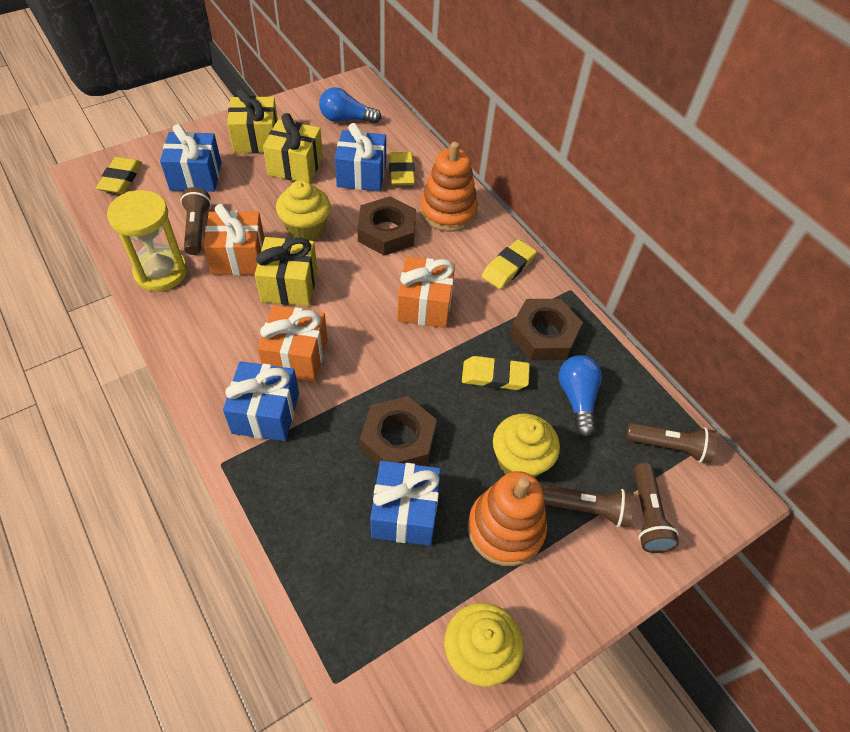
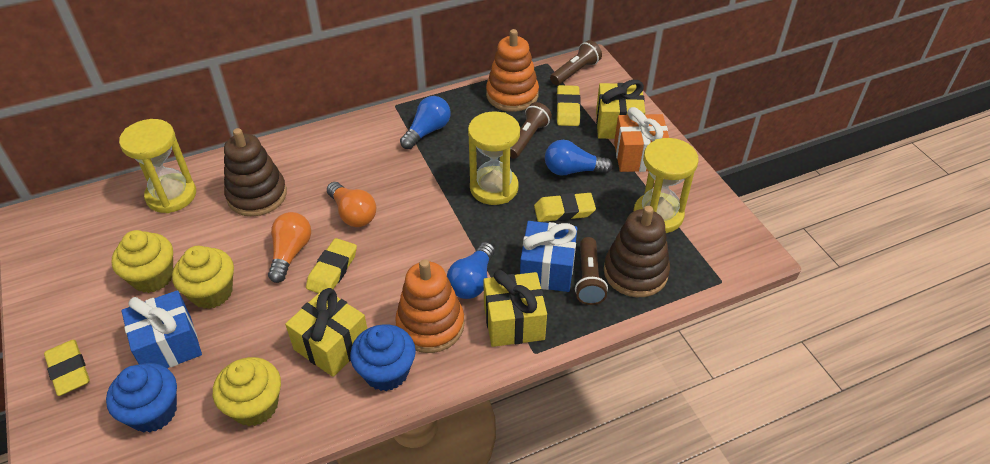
blue cupcake: 0 -> 2
blue gift: 4 -> 2
blue light bulb: 2 -> 3
brown flashlight: 4 -> 3
brown nut: 3 -> 0
brown stacking toy: 0 -> 2
orange gift: 3 -> 1
orange light bulb: 0 -> 2
yellow hourglass: 1 -> 3

